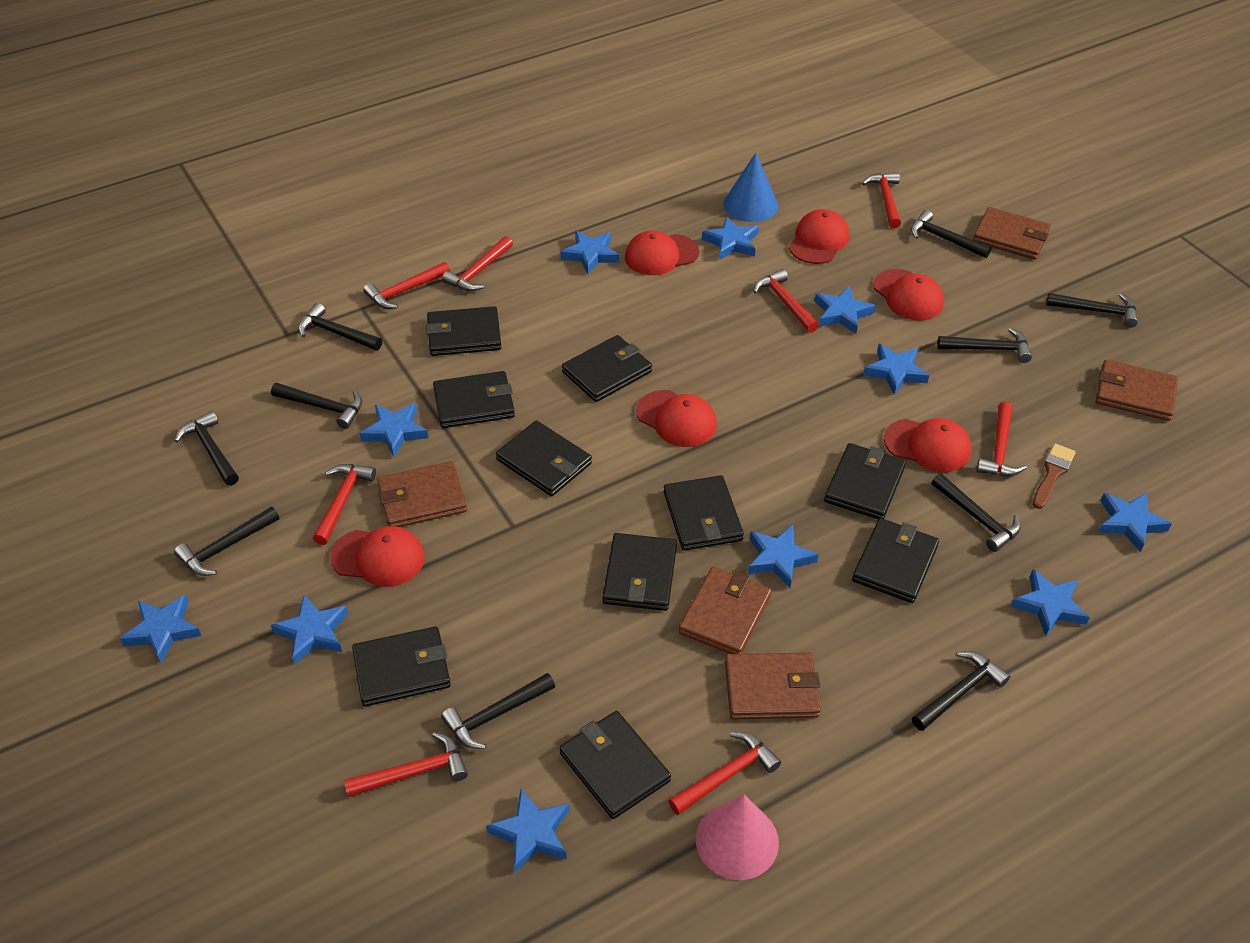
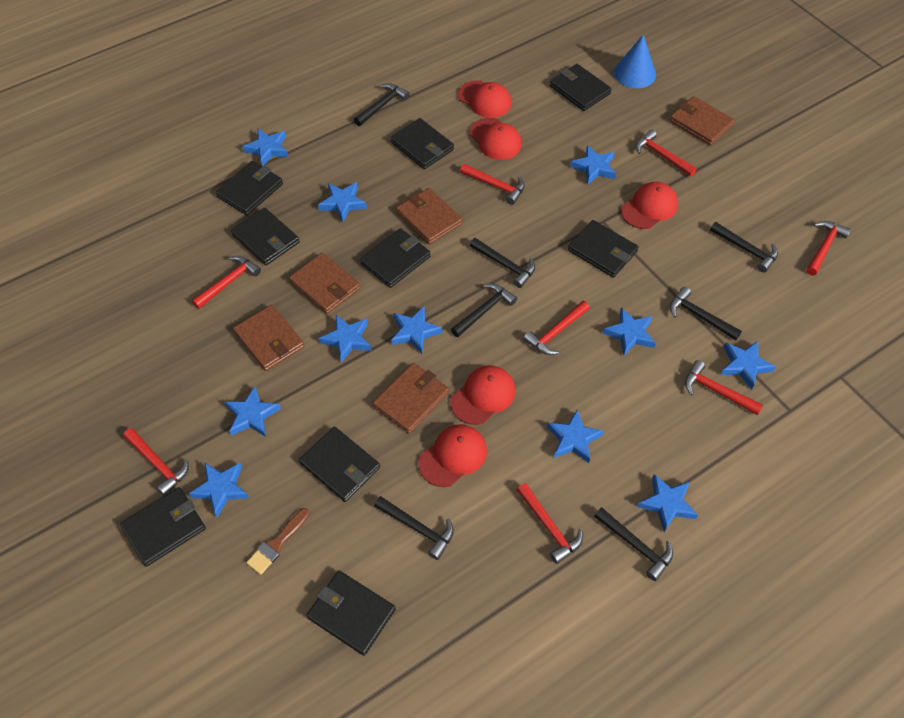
black hammer: 10 -> 7
black wallet: 10 -> 9
pink cone: 1 -> 0
red cap: 6 -> 5

